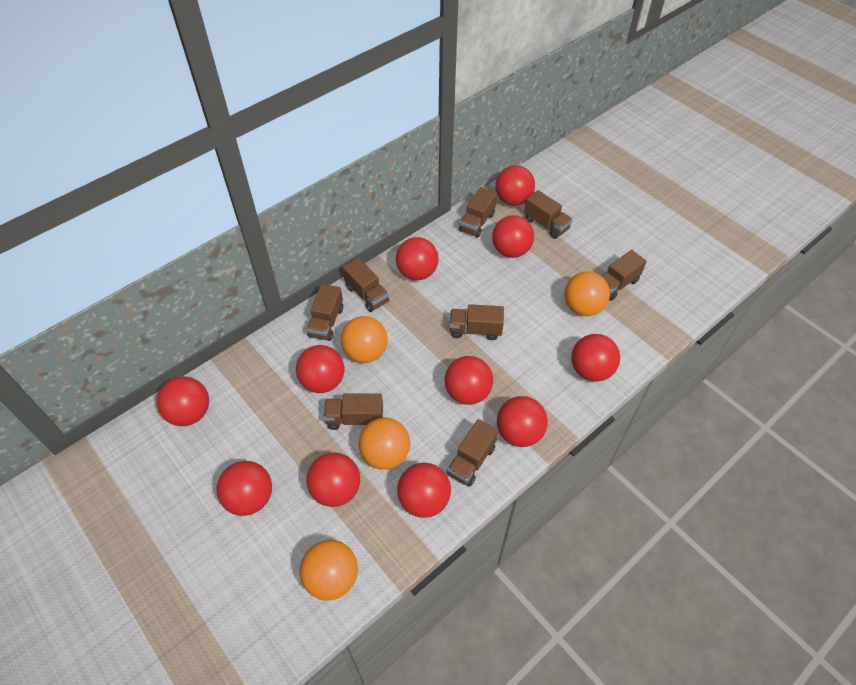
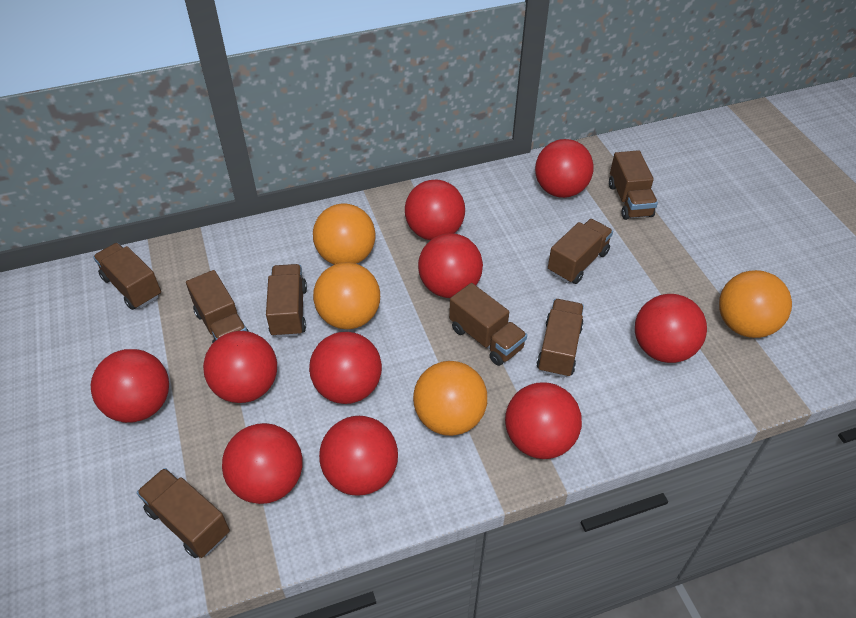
red ball: 11 -> 10

